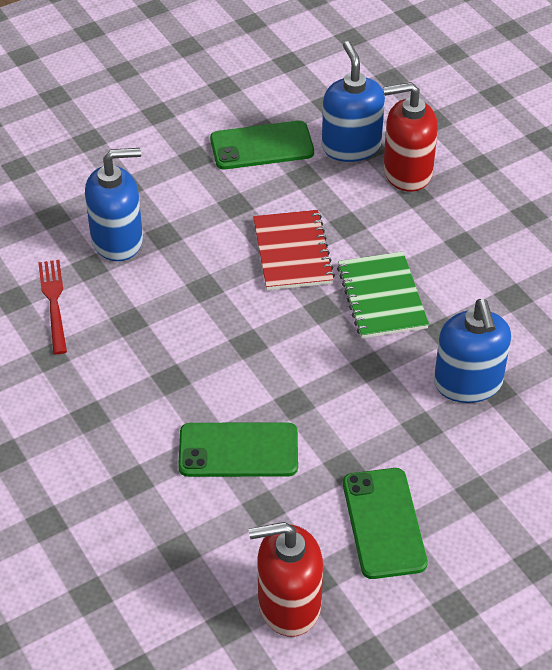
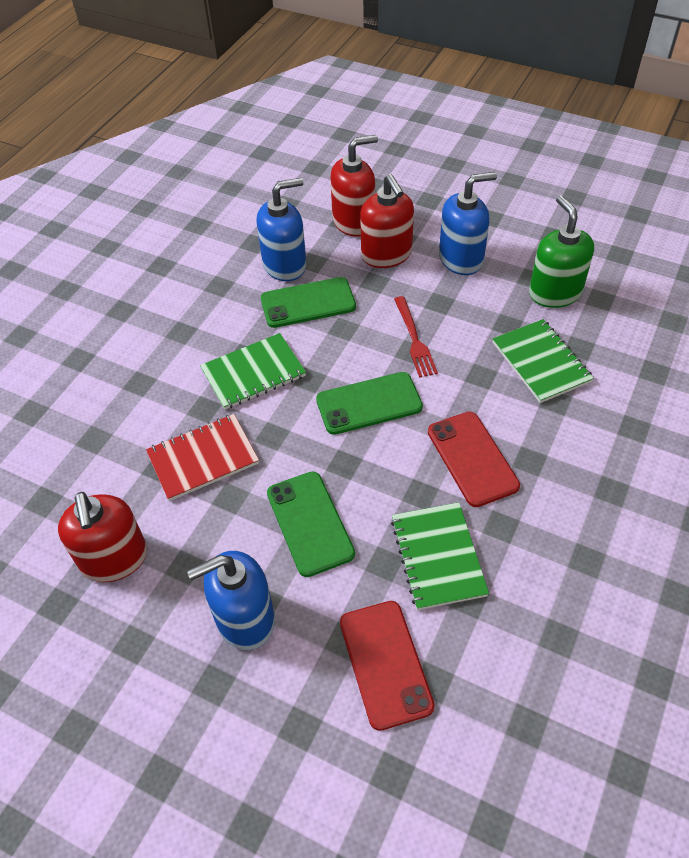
green notebook: 1 -> 3
green soap dispenser: 0 -> 1
red phone: 0 -> 2
red soap dispenser: 2 -> 3

